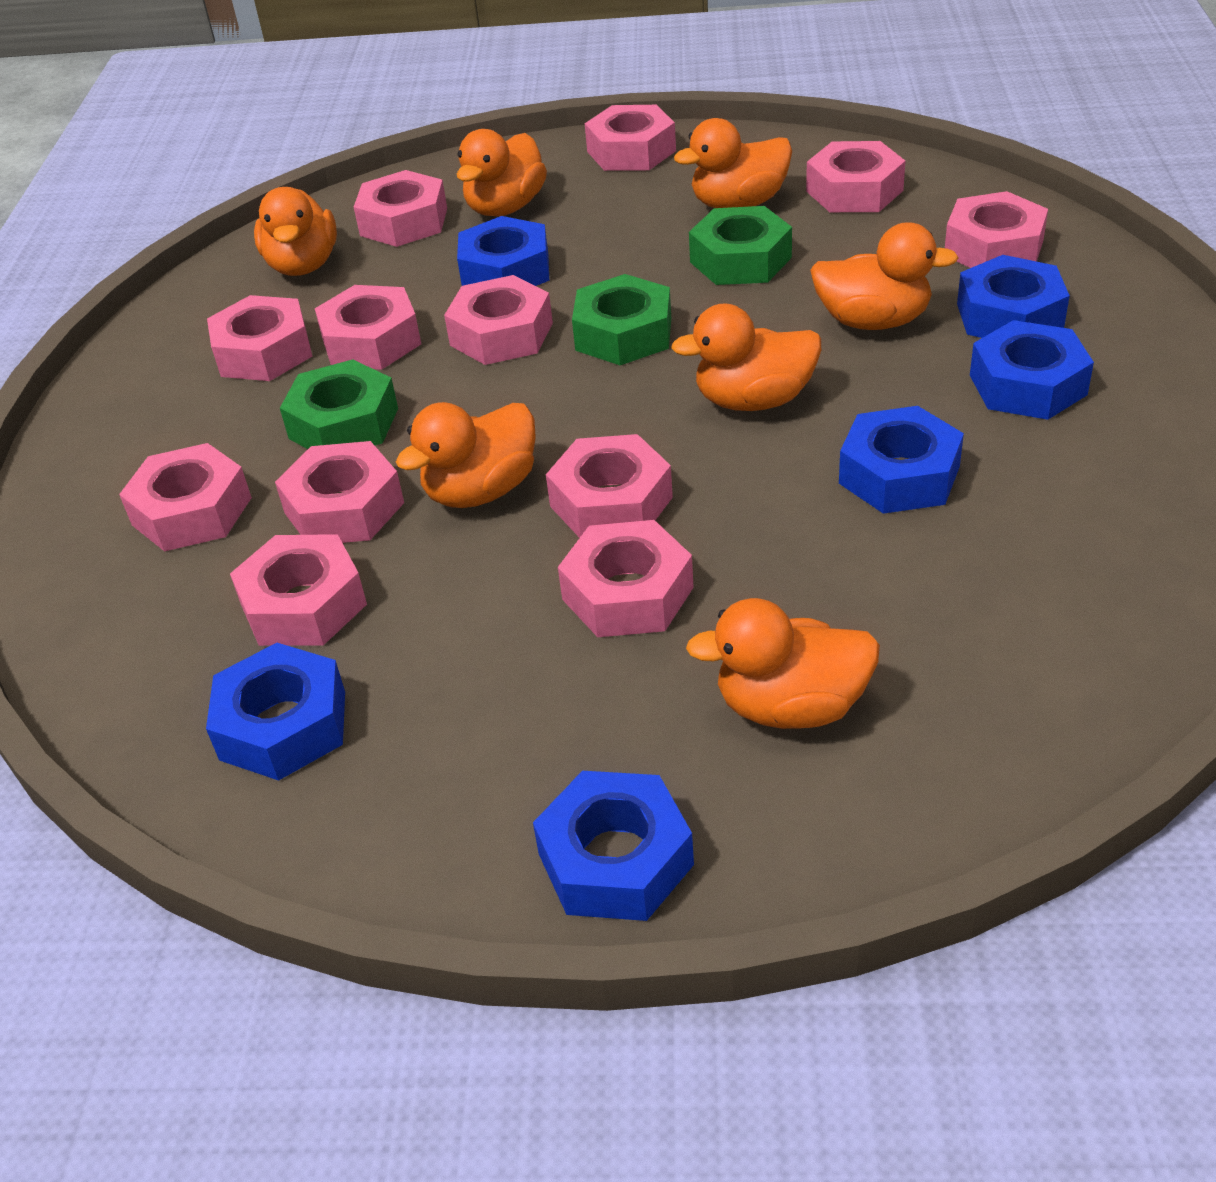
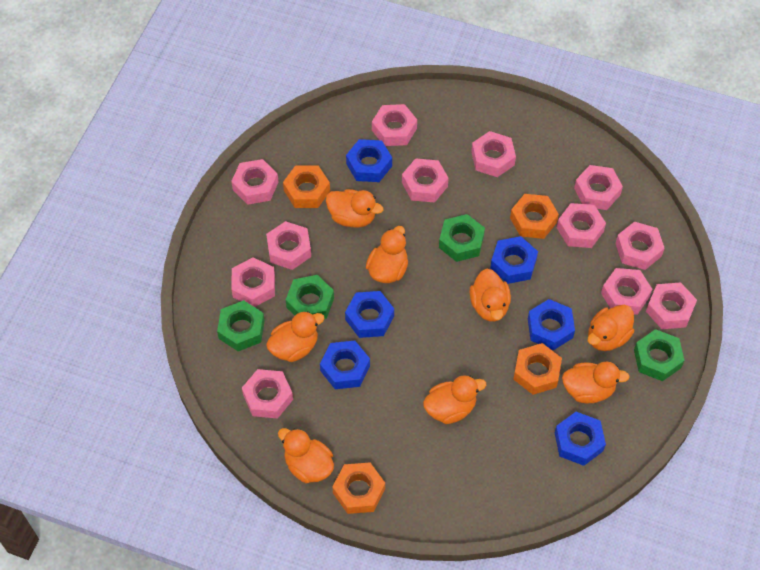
green nut: 3 -> 4
orange duck: 7 -> 8
orange nut: 0 -> 4

